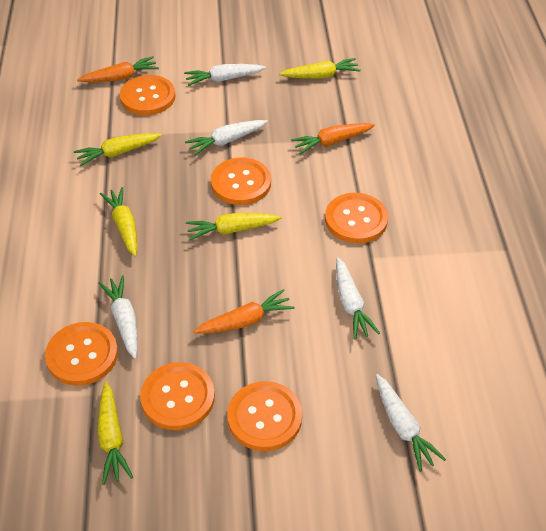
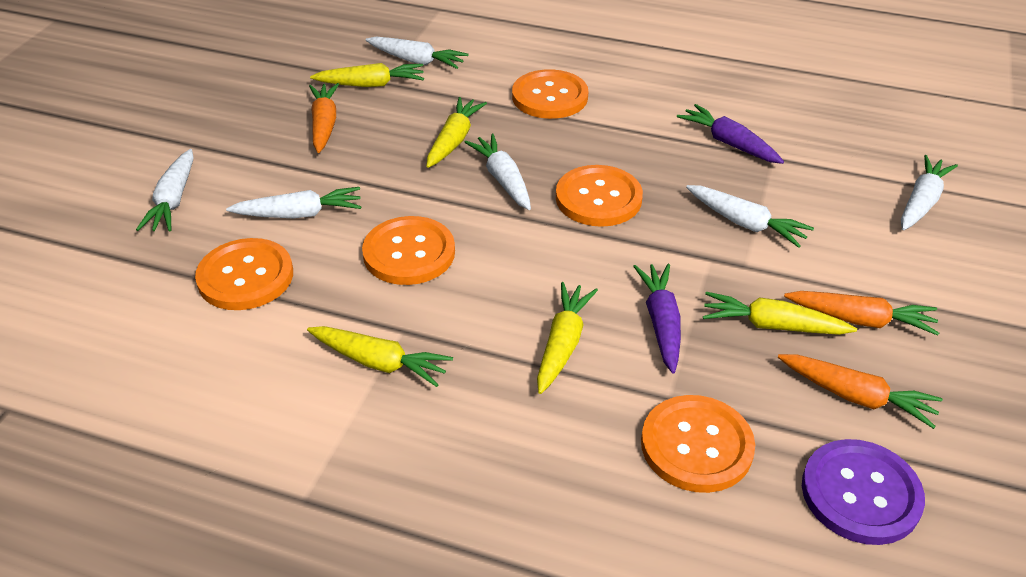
orange button: 6 -> 5
purple button: 0 -> 1
purple carrot: 0 -> 2
white carrot: 5 -> 6

